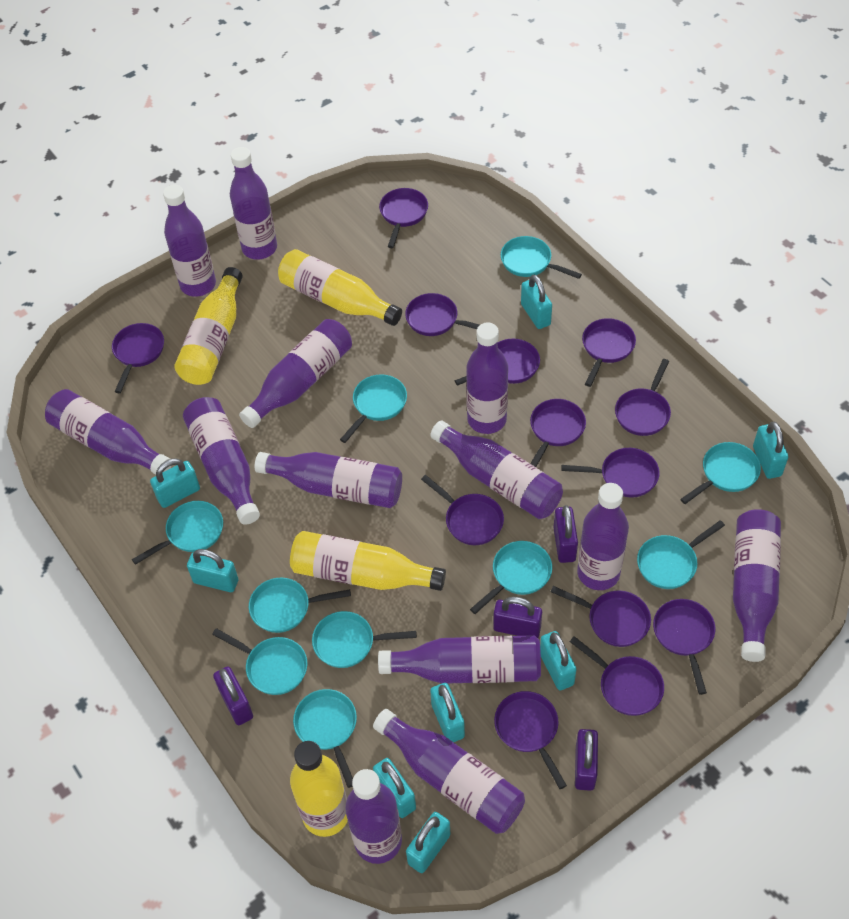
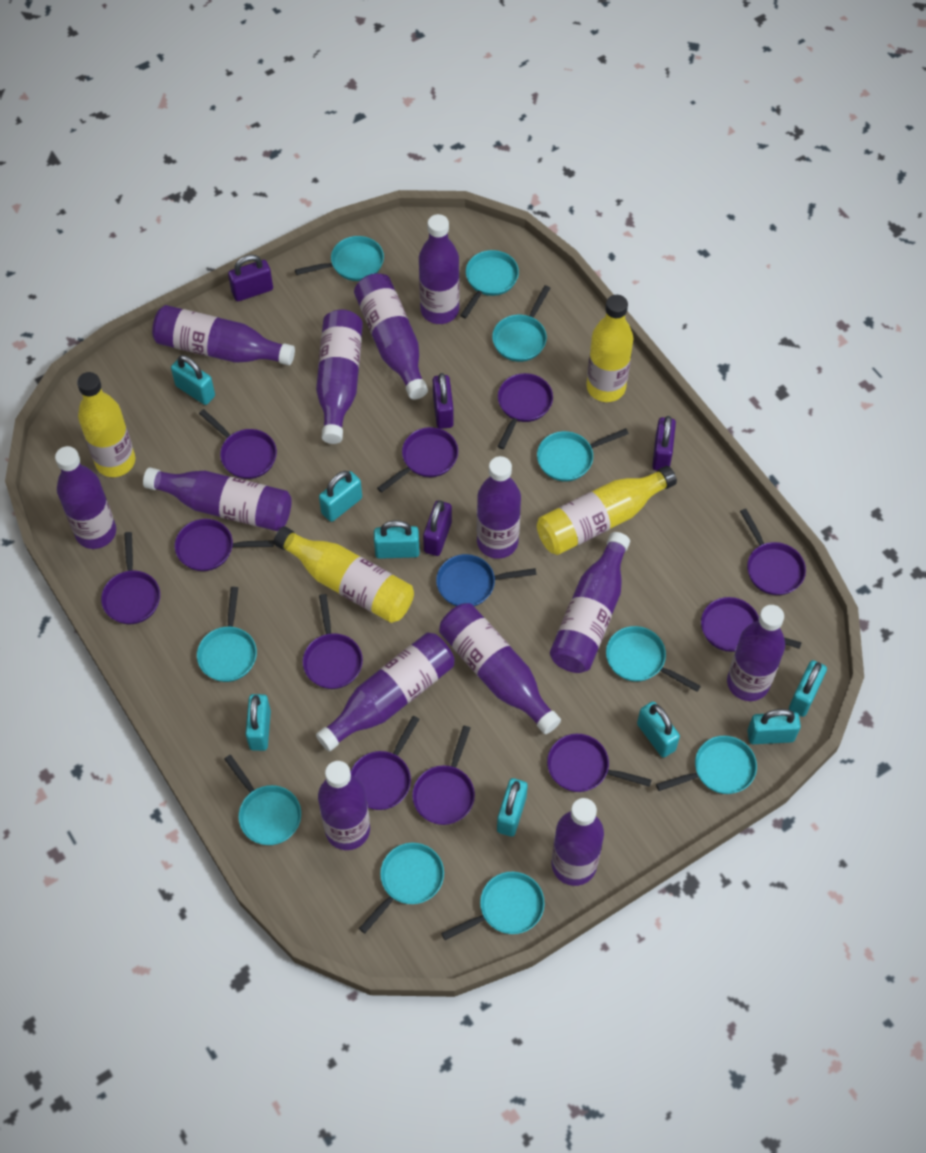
blue pan: 0 -> 1
purple pan: 13 -> 11

